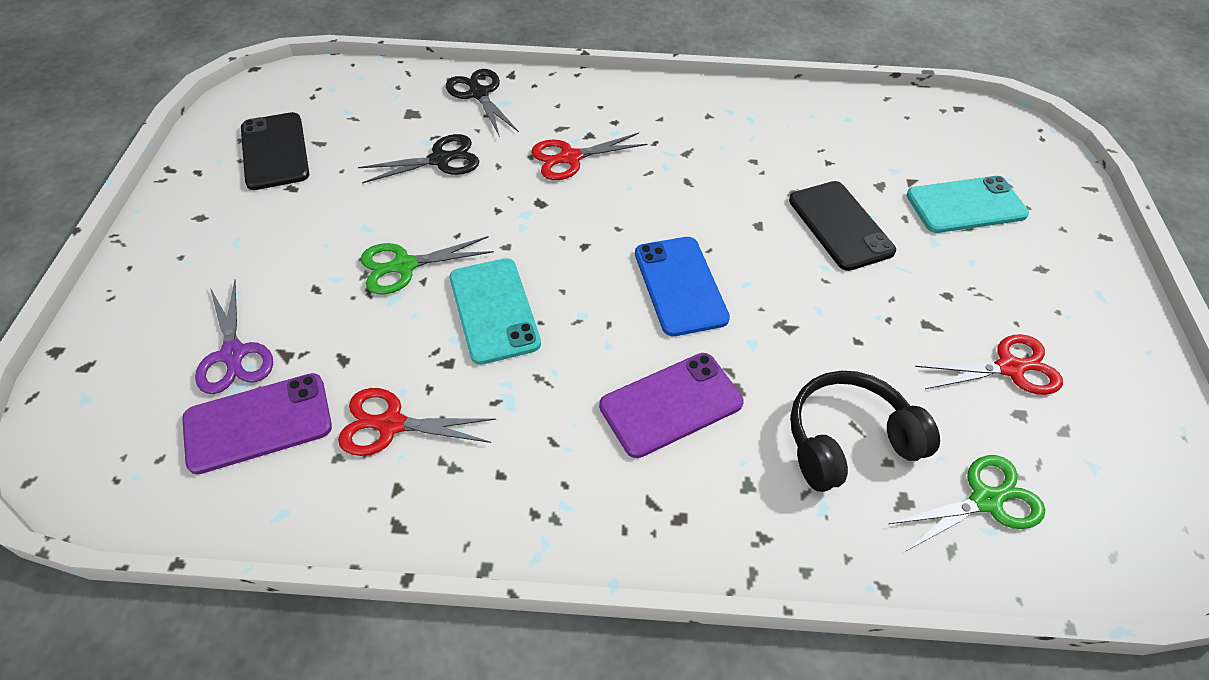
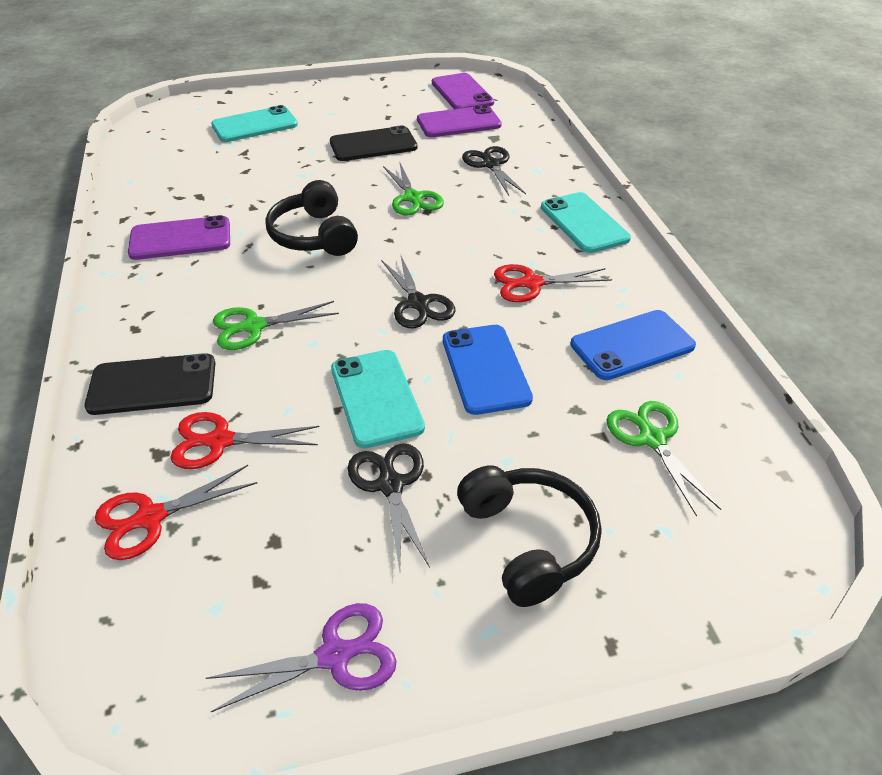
black headphones: 1 -> 2
black scissors: 2 -> 3
blue phone: 1 -> 2
green scissors: 2 -> 3
purple phone: 2 -> 3
turquoise phone: 2 -> 3

